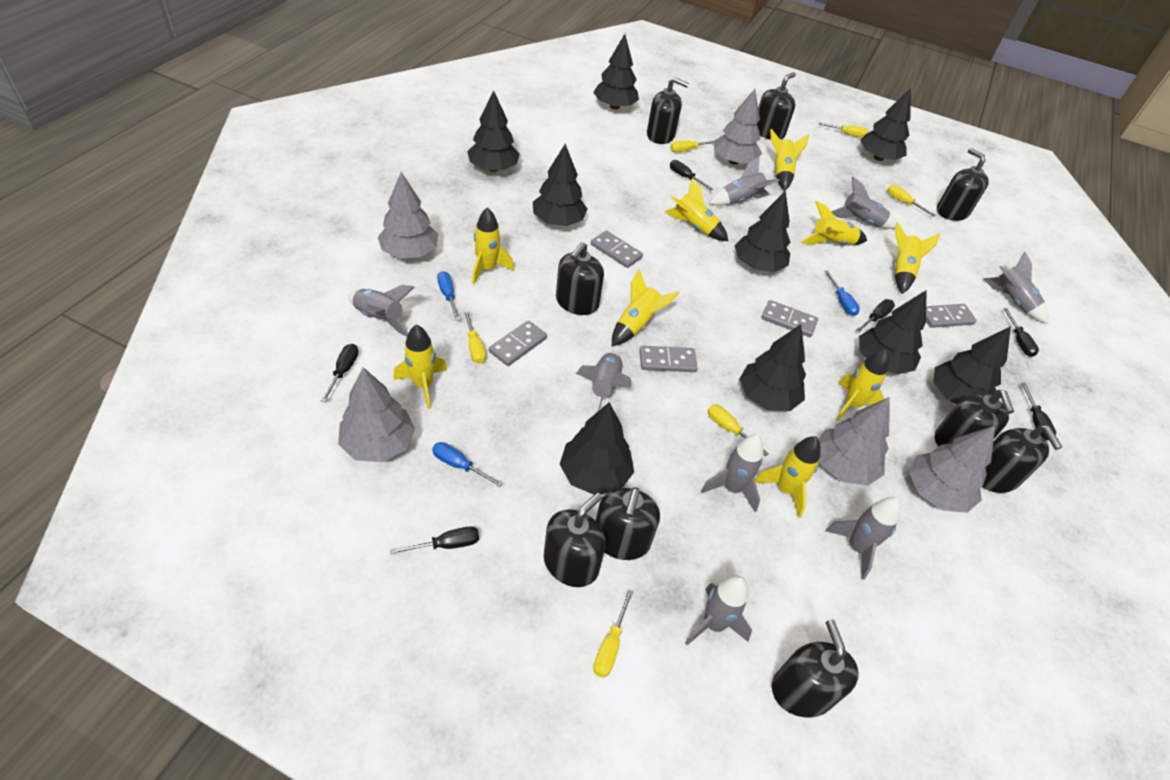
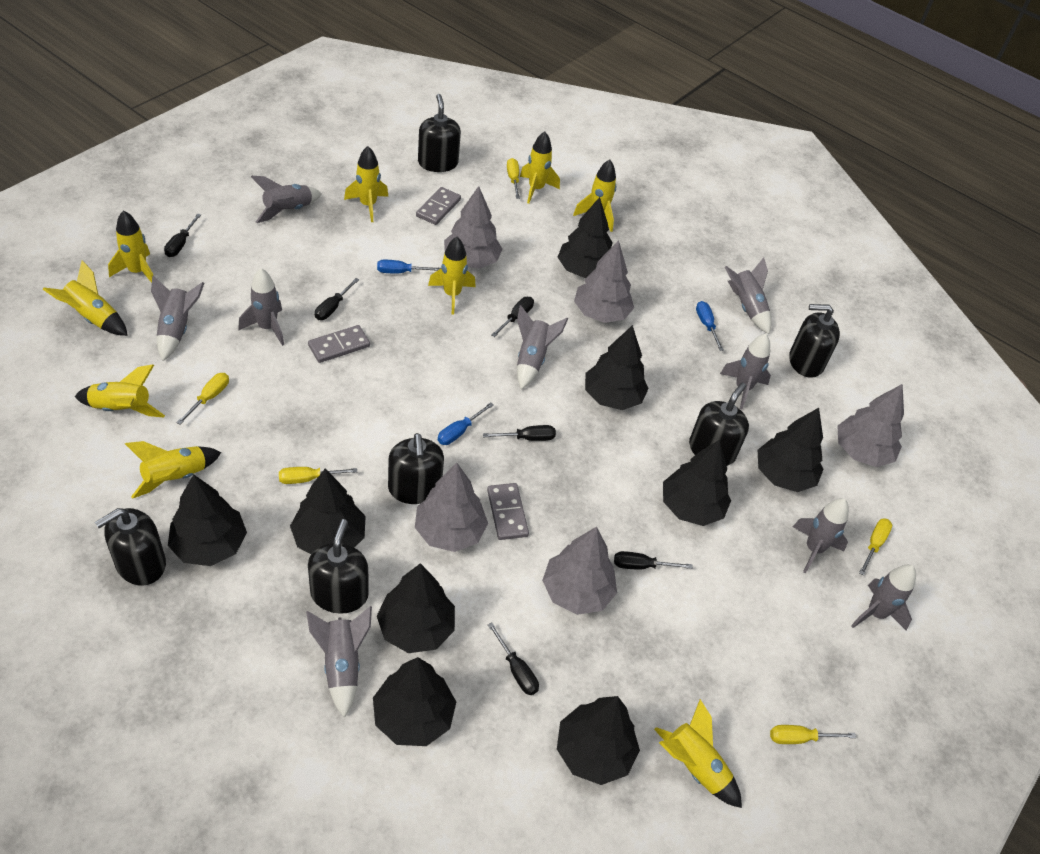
black soap dispenser: 9 -> 6
grey domino: 5 -> 3
grey rocket: 8 -> 9
yellow screwdriver: 6 -> 5

